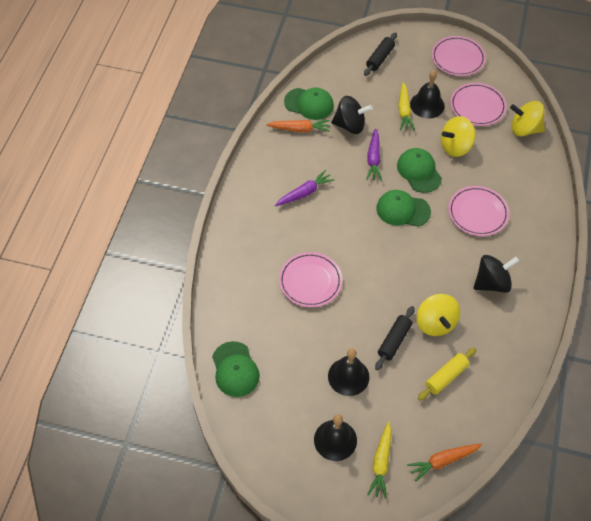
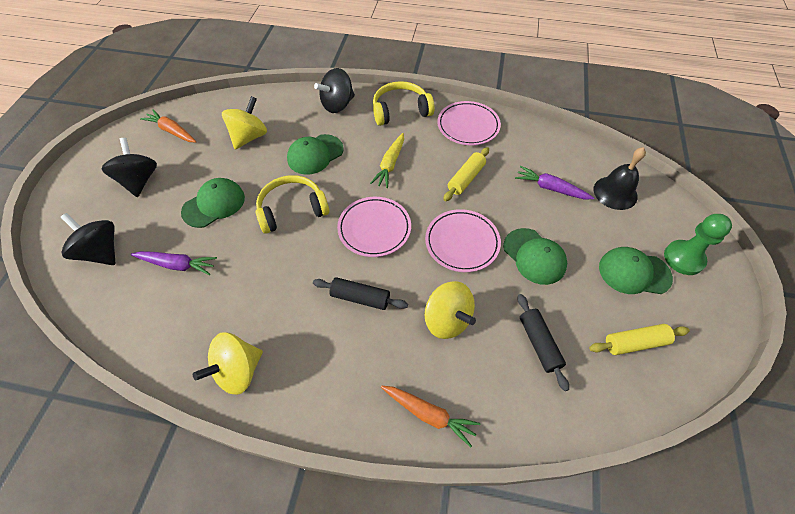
black bell: 3 -> 1
black spinning top: 2 -> 3
green pawn: 0 -> 1
pink plate: 4 -> 3
yellow carrot: 2 -> 1
yellow headphones: 0 -> 2
yellow rolling pin: 1 -> 2

